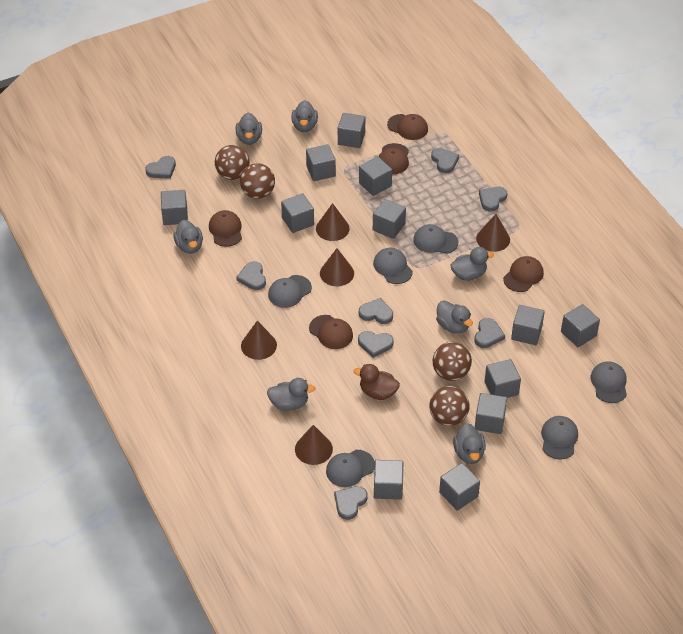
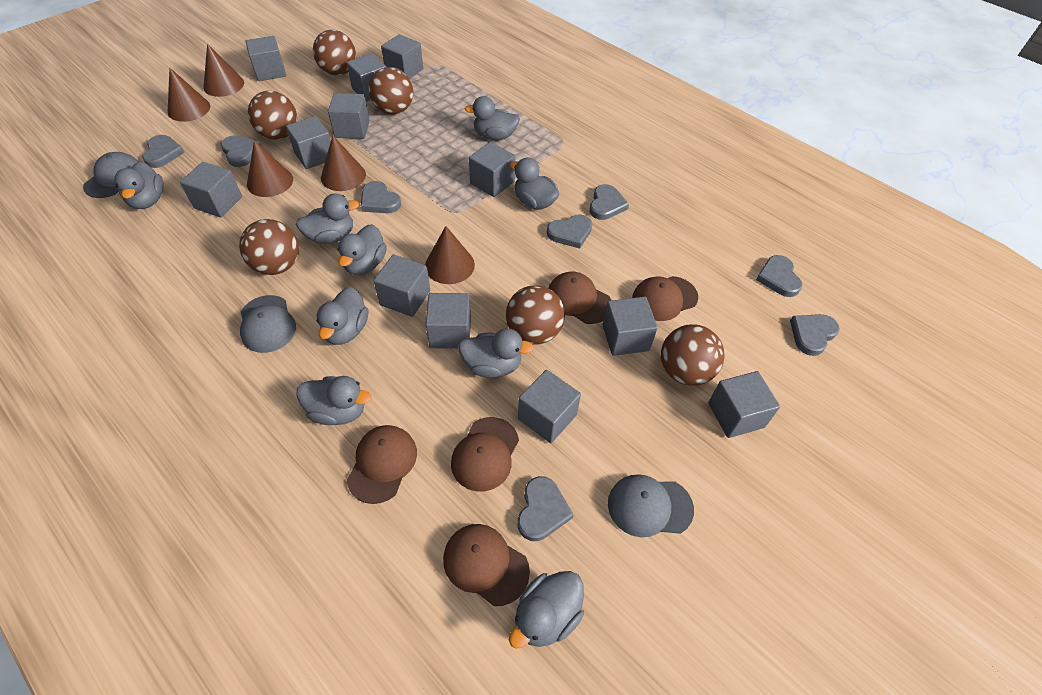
brown ball: 4 -> 6
brown duck: 1 -> 0
grey cap: 6 -> 3
grey duck: 7 -> 9

